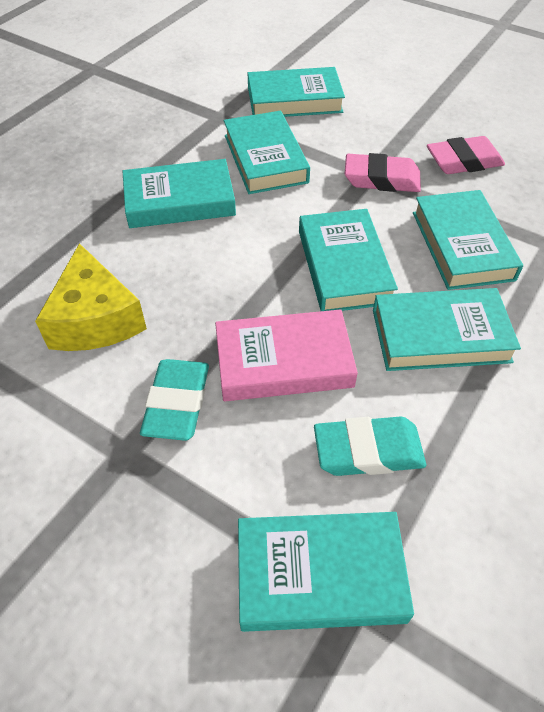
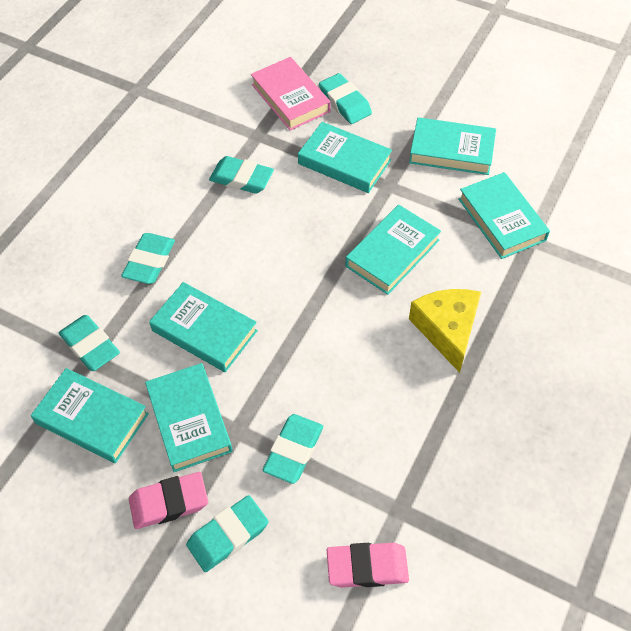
turquoise eraser: 2 -> 6

